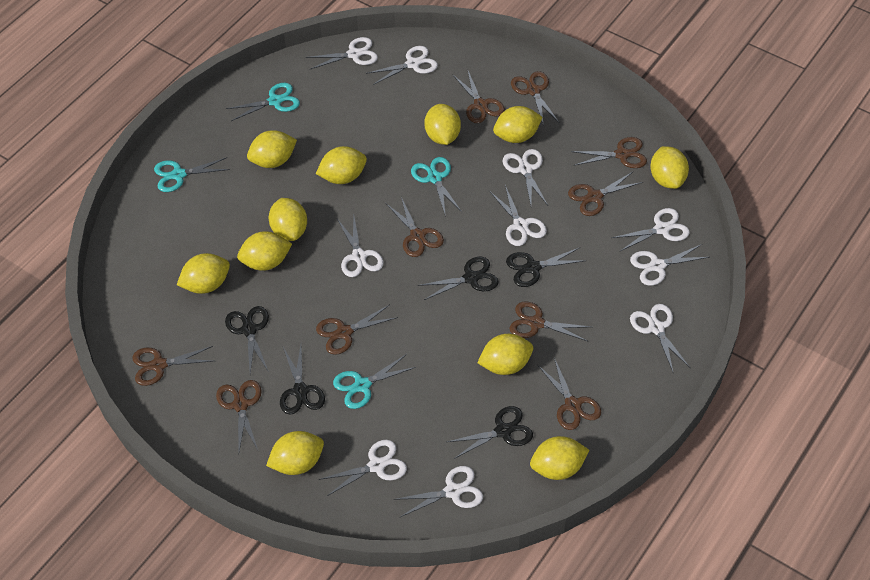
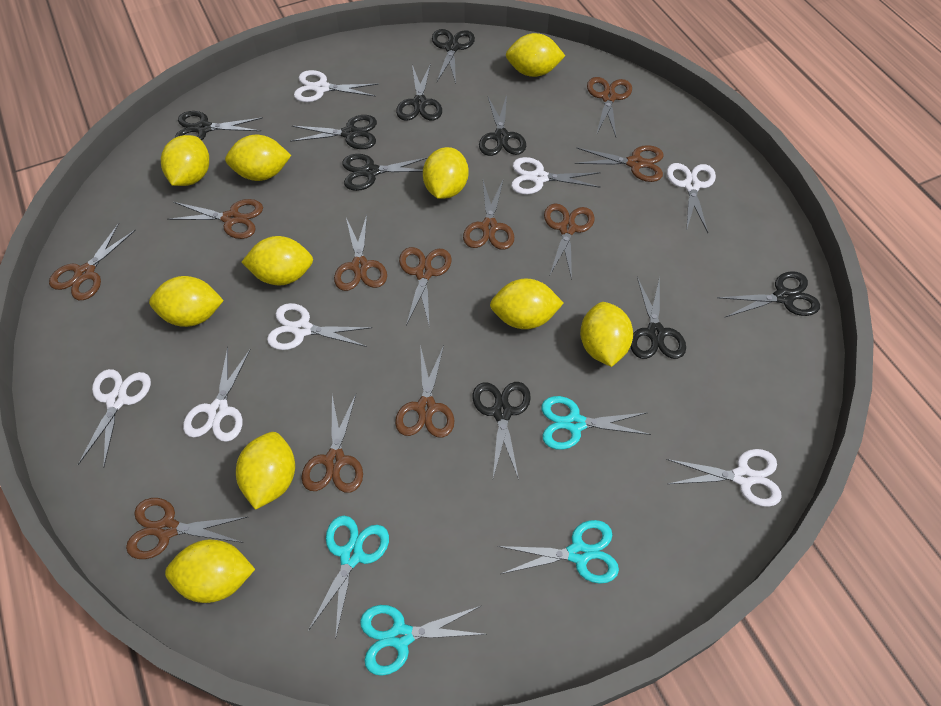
black scissors: 5 -> 9
brown scissors: 10 -> 11
white scissors: 10 -> 7
yellow lemon: 11 -> 10

